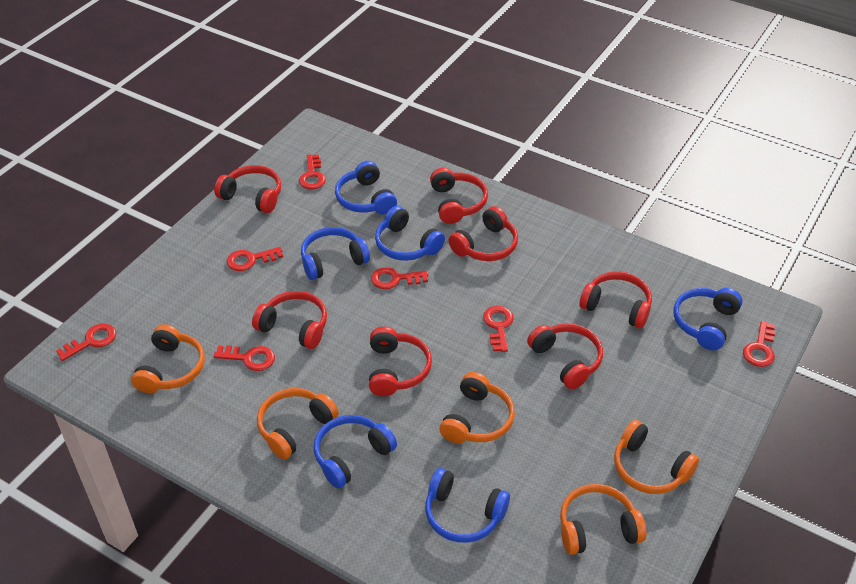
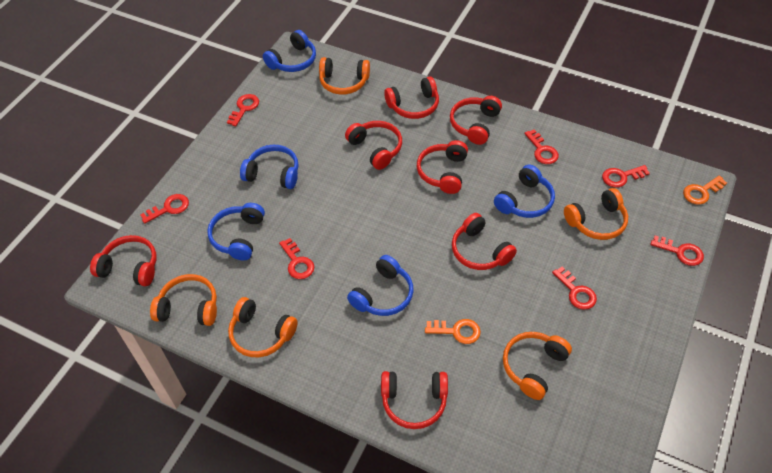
blue headphones: 6 -> 5
orange key: 0 -> 2

